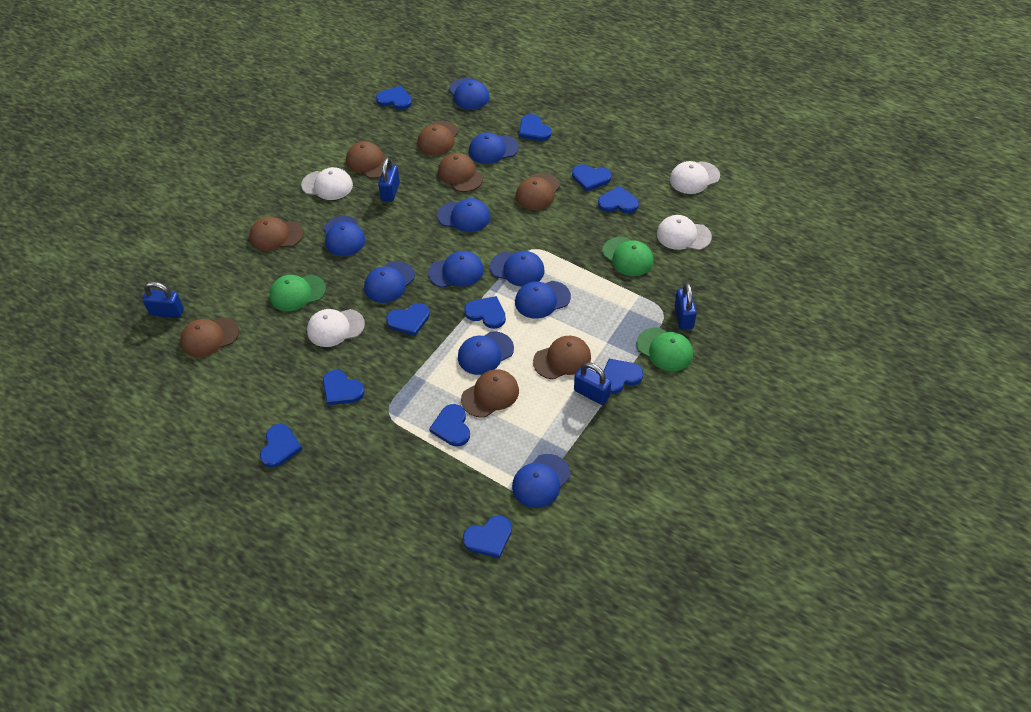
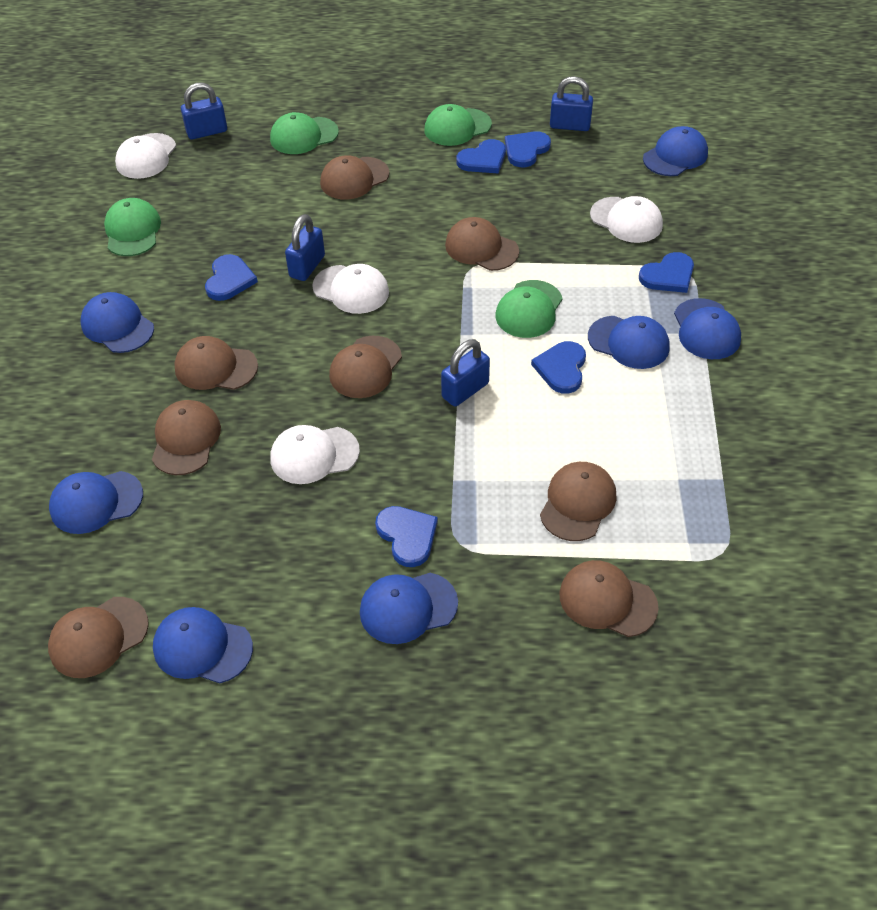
blue cap: 10 -> 7
blue heart: 11 -> 6
green cap: 3 -> 4

